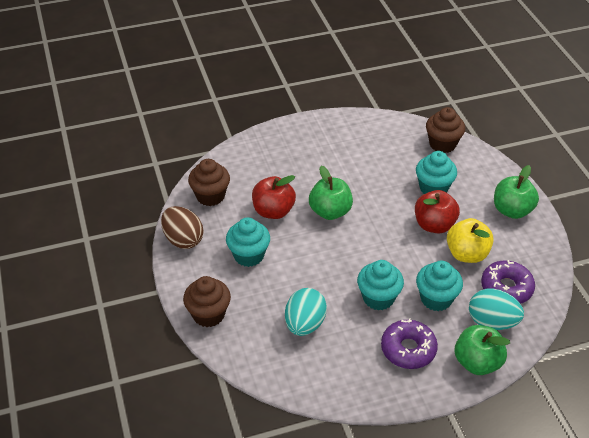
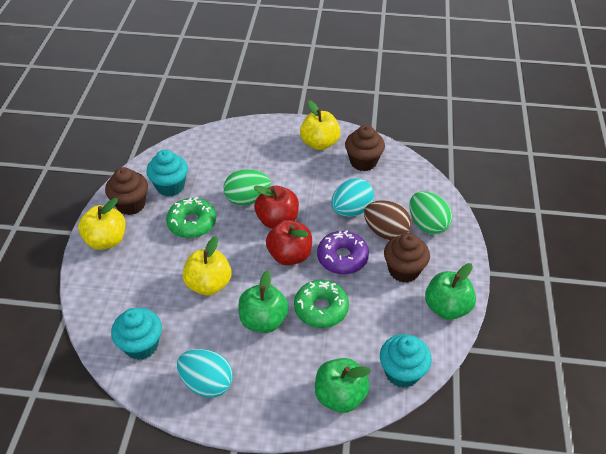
green donut: 0 -> 2
green egg: 0 -> 2
purple donut: 2 -> 1
turquoise cupcake: 4 -> 3
yellow apple: 1 -> 3

